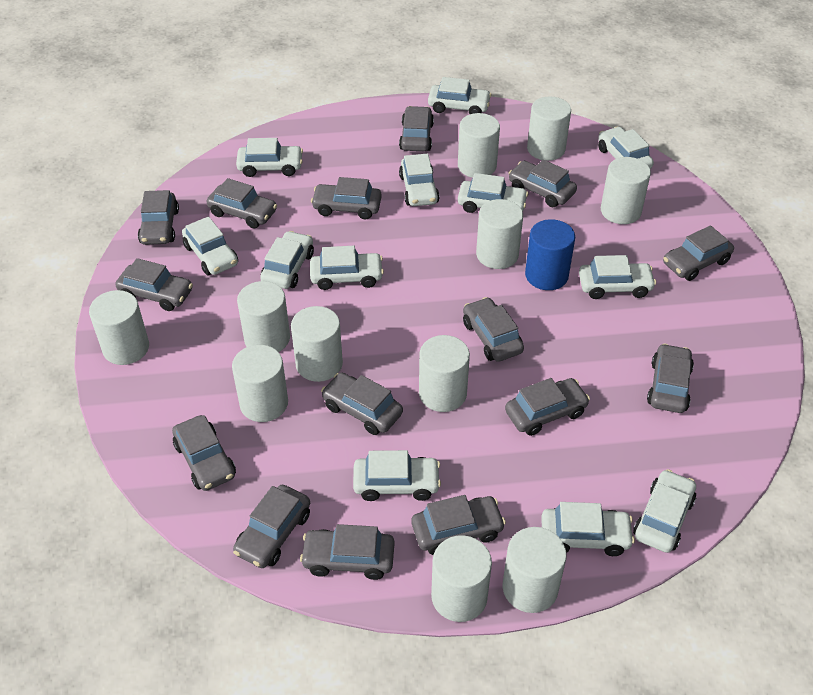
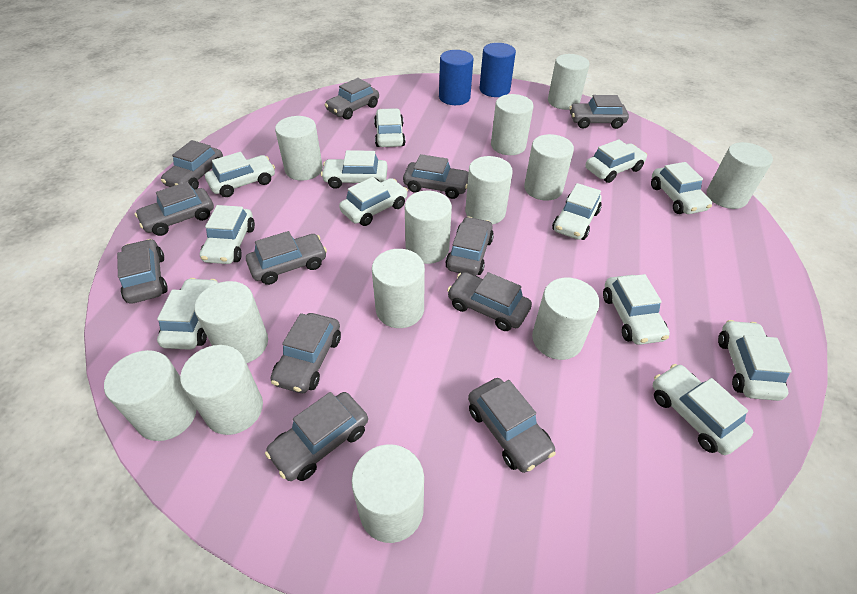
blue cylinder: 1 -> 2
grey car: 15 -> 12
white cylinder: 11 -> 13

